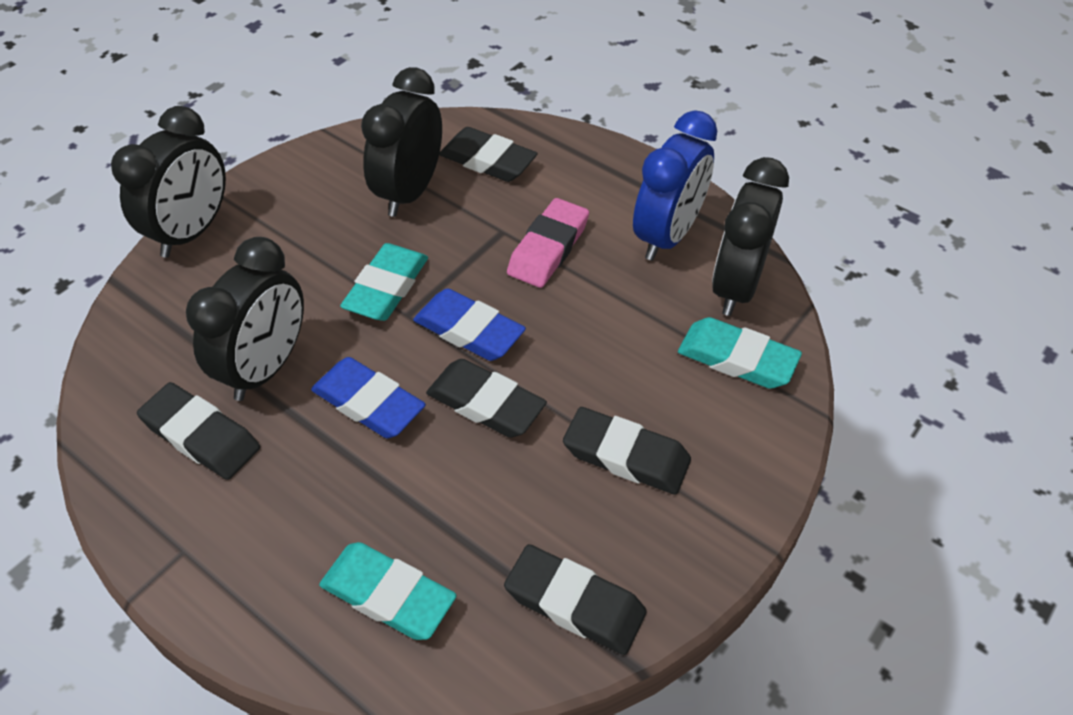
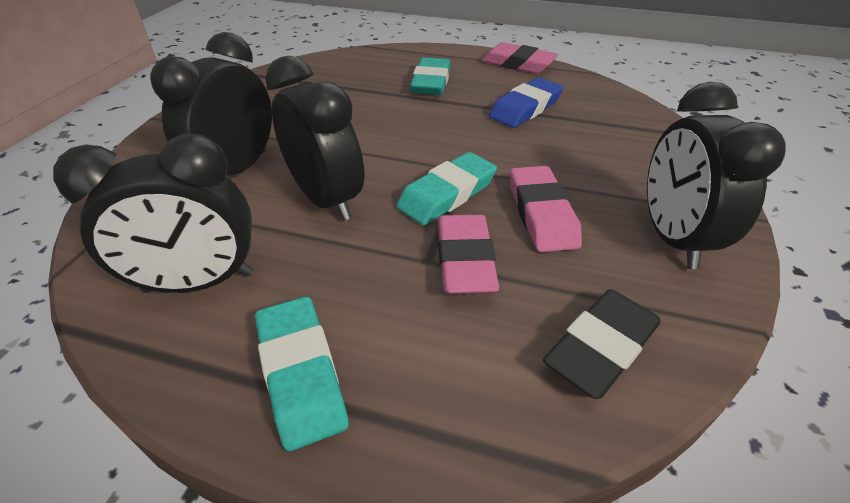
black eraser: 5 -> 1
blue clock: 1 -> 0
blue eraser: 2 -> 1
pink eraser: 1 -> 3

